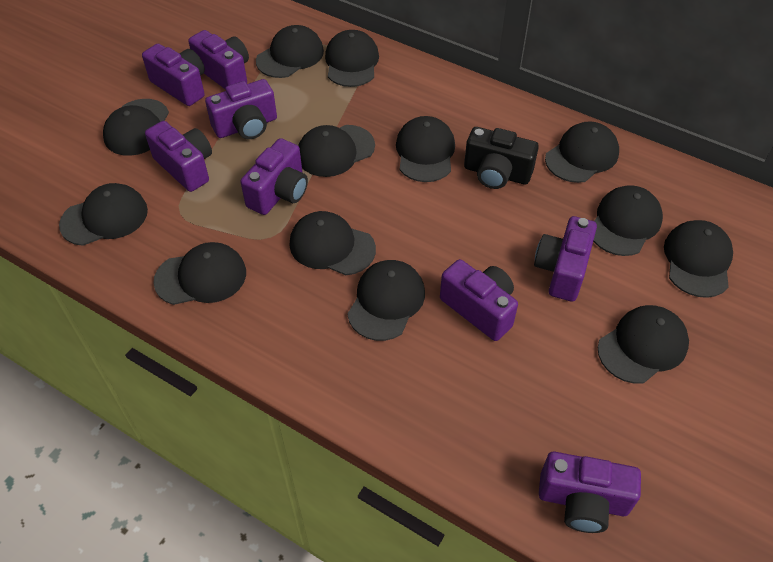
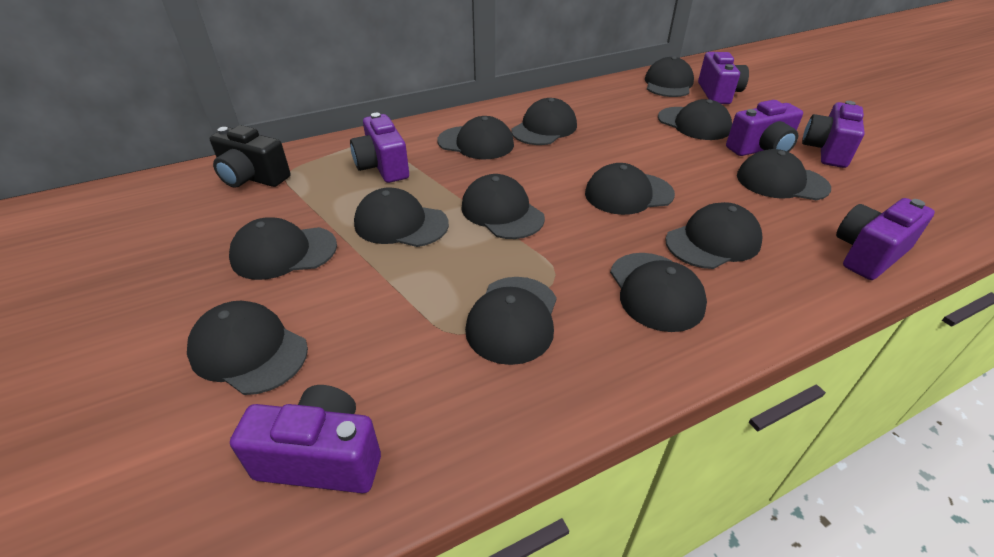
purple camera: 8 -> 6

